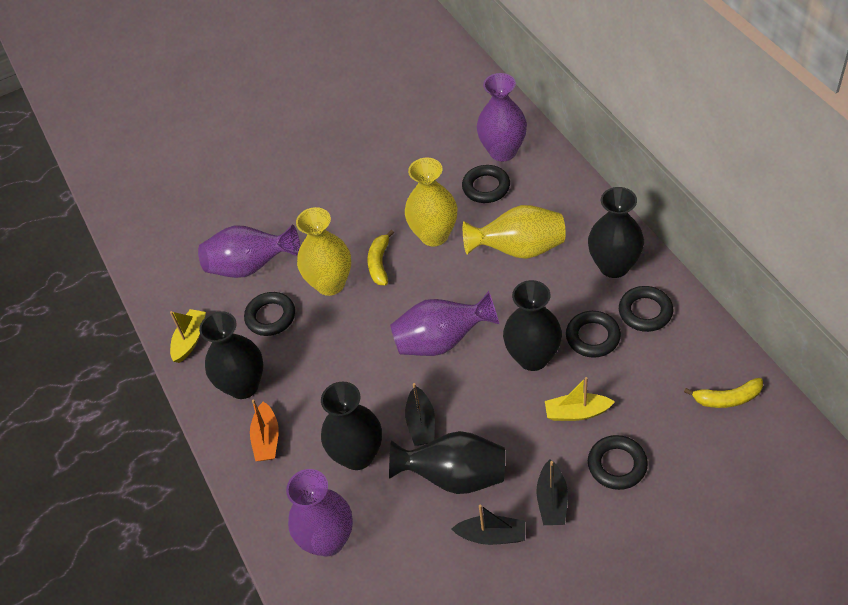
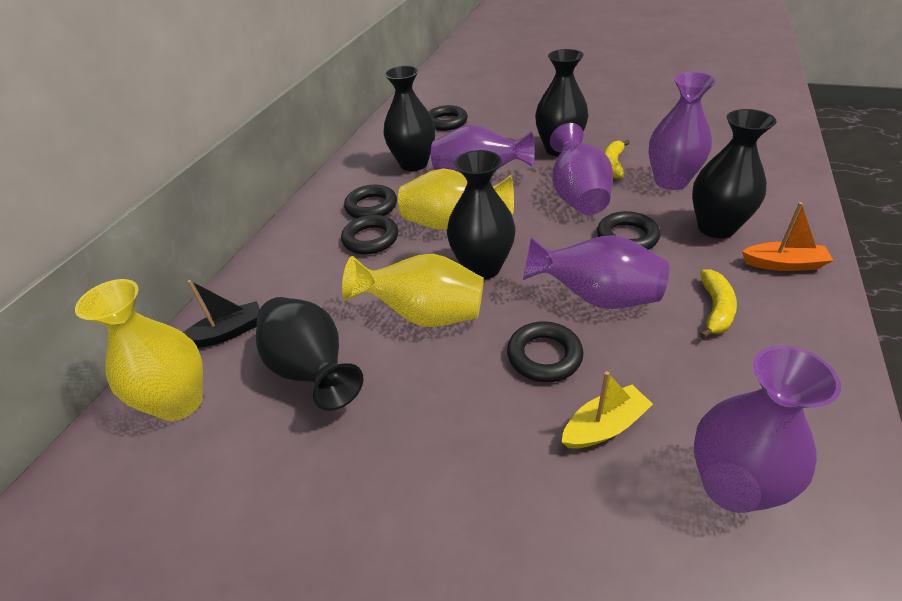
black boat: 3 -> 1
purple vase: 4 -> 5
yellow boat: 2 -> 1

